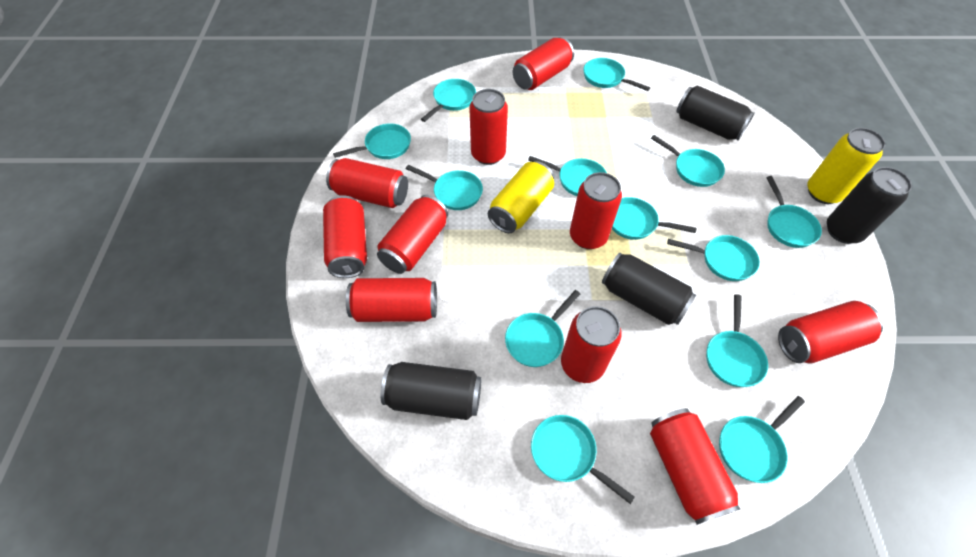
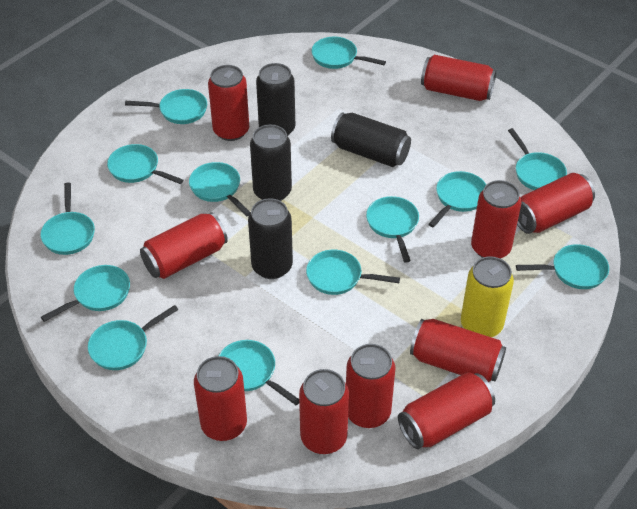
yellow can: 2 -> 1

